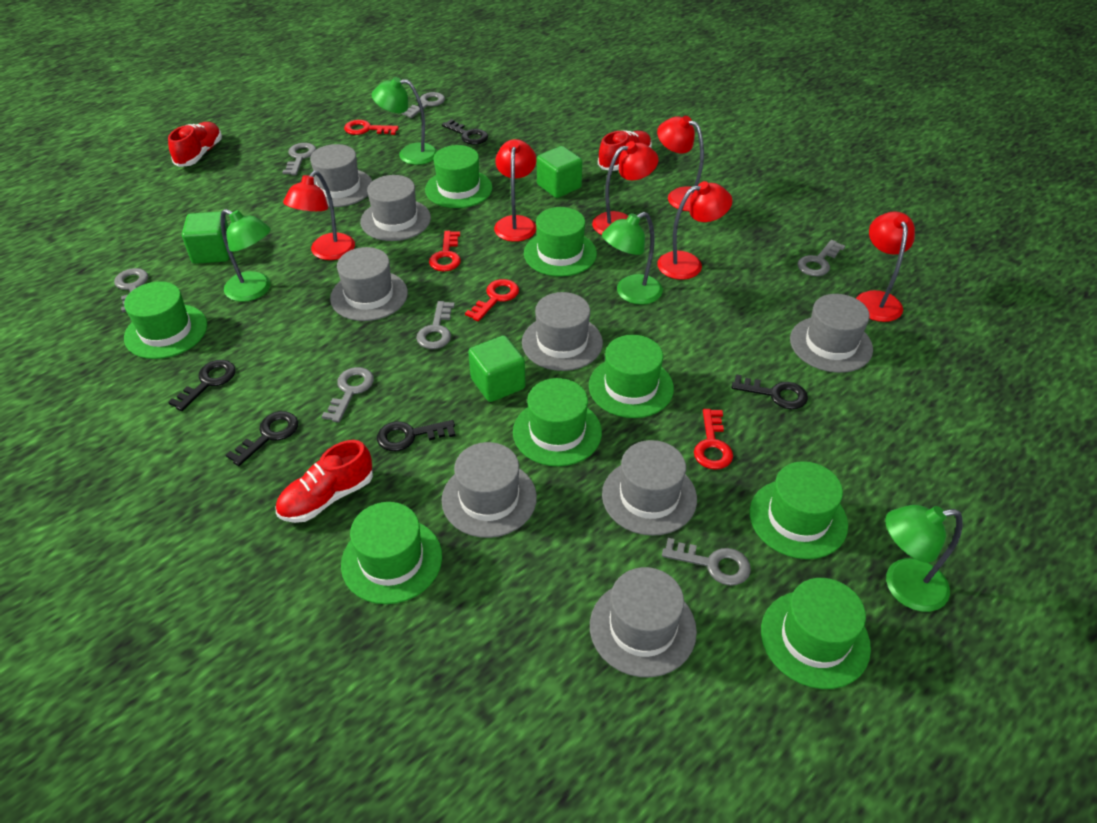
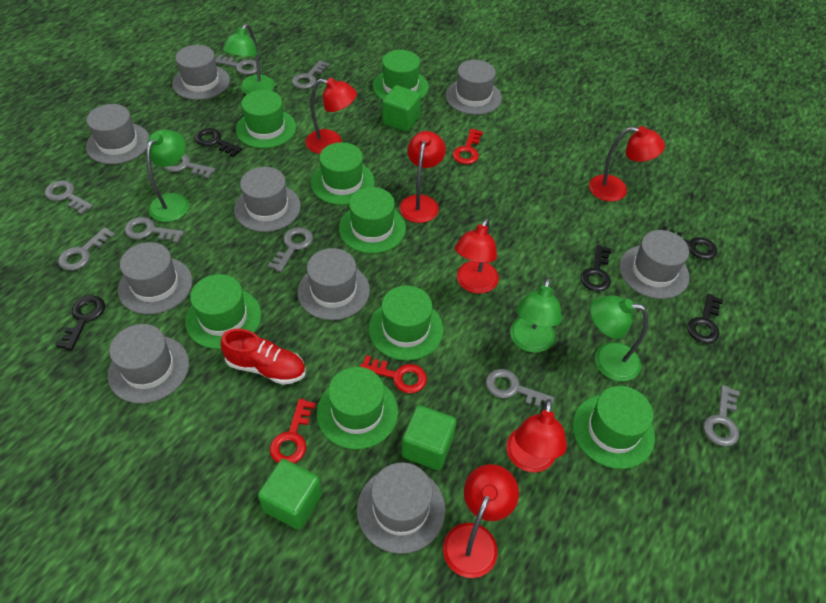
grey hat: 8 -> 9
grey key: 7 -> 9
red key: 4 -> 3
red shoe: 3 -> 1

